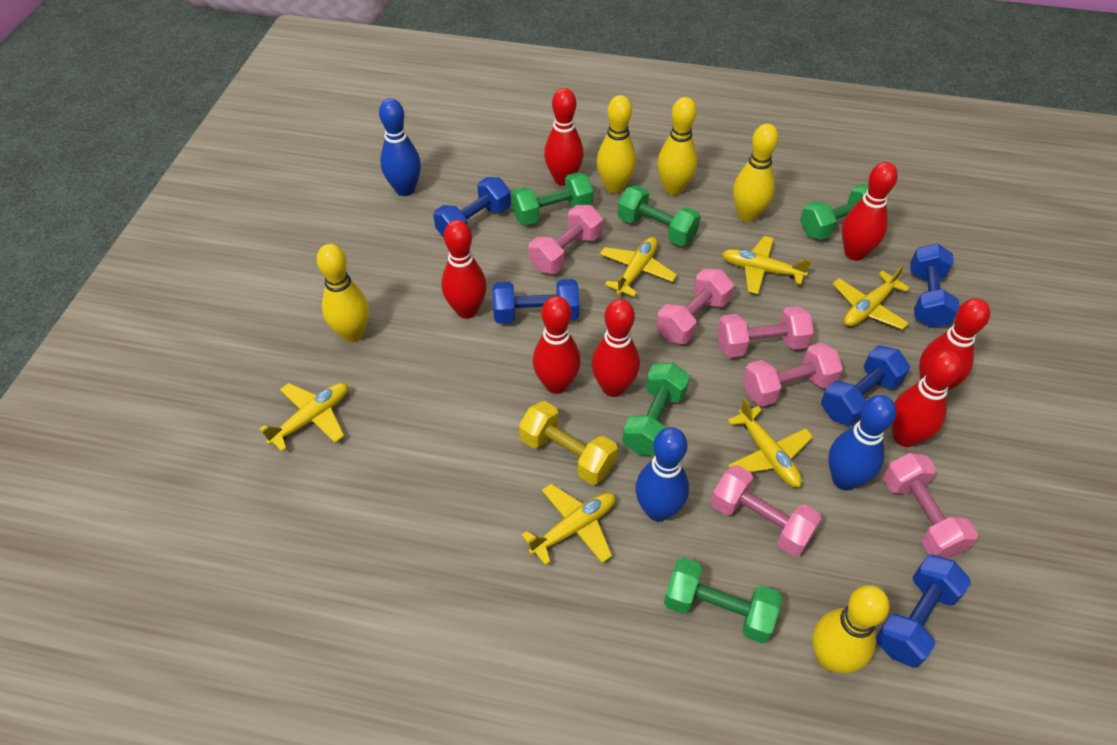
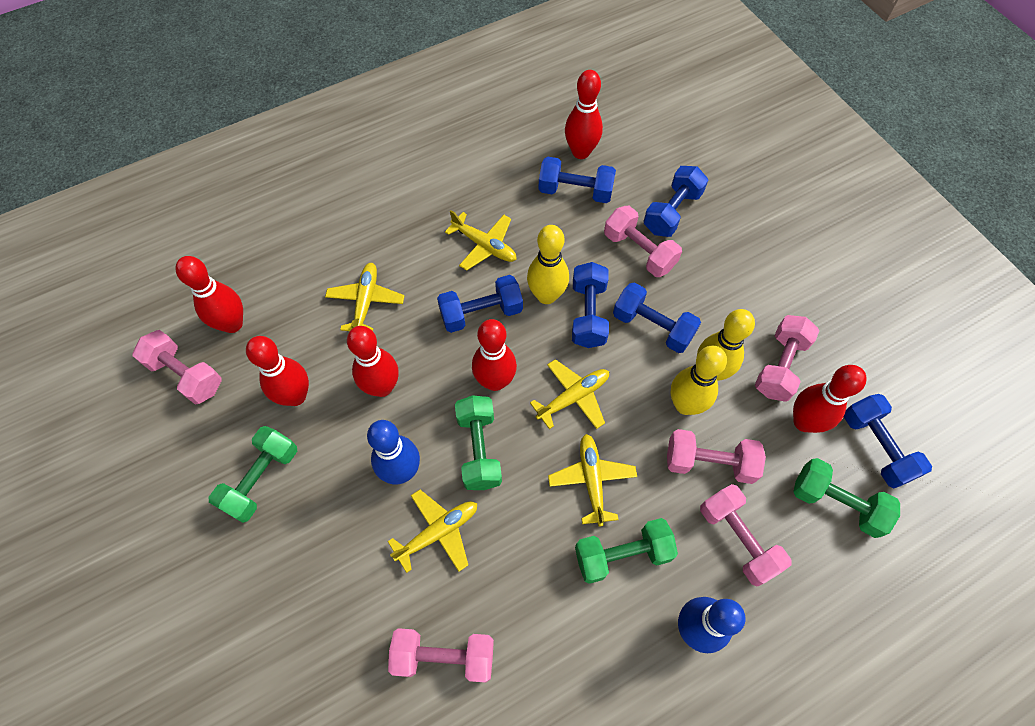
blue bowling pin: 3 -> 2
blue dumbbell: 5 -> 6
green dumbbell: 5 -> 4
red bowling pin: 7 -> 6
yellow bowling pin: 5 -> 3
yellow dumbbell: 1 -> 0
yellow plane: 6 -> 5

